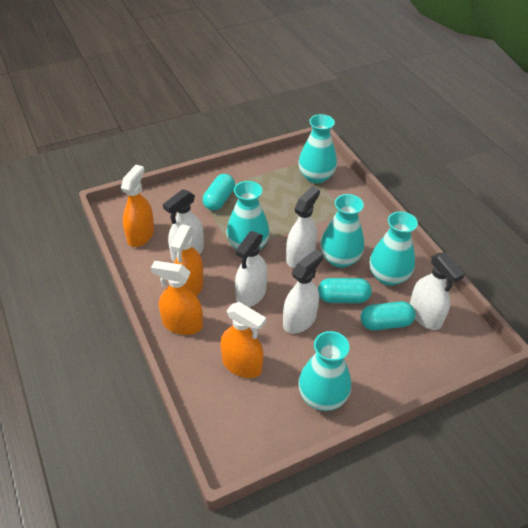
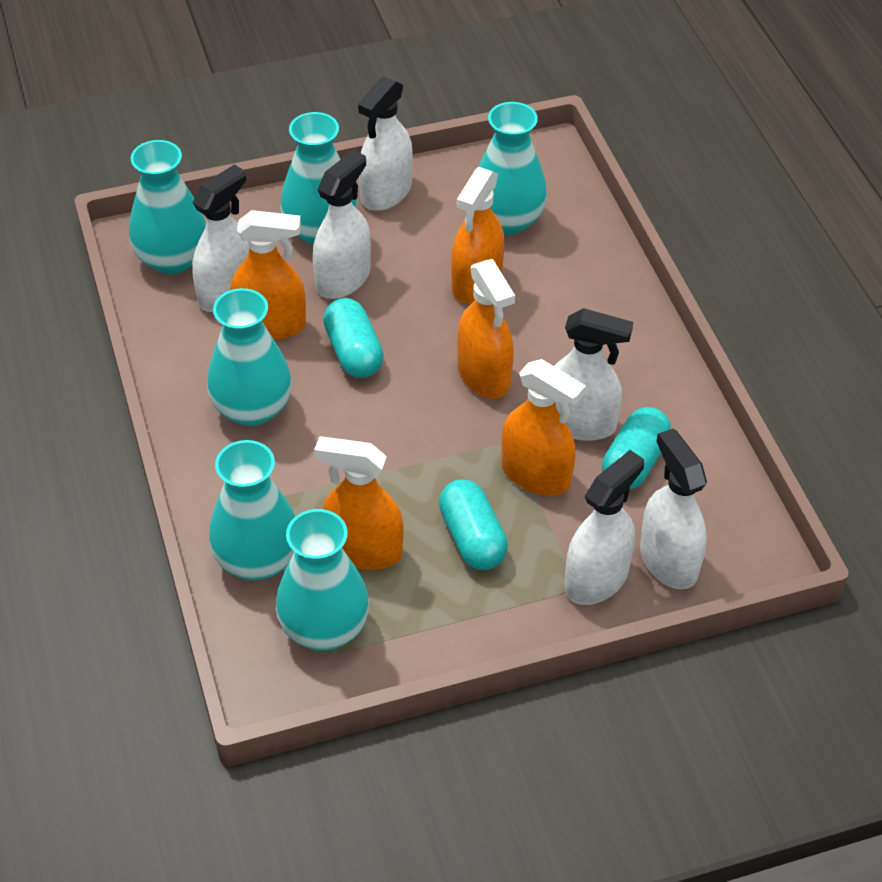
orange spray bottle: 4 -> 5
turquoise vase: 5 -> 6
white spray bottle: 5 -> 6

